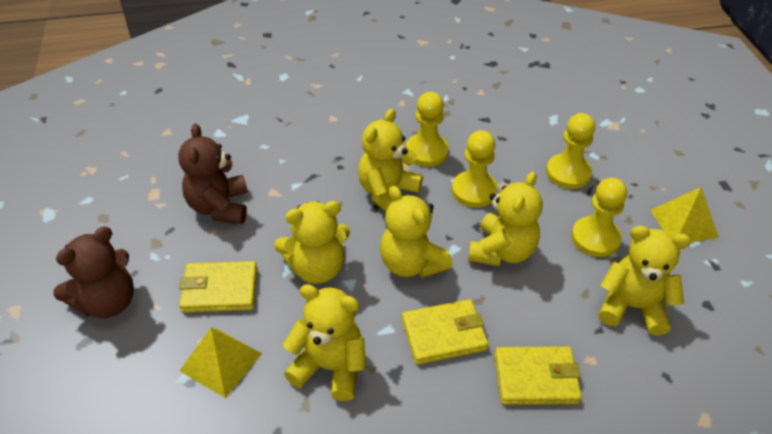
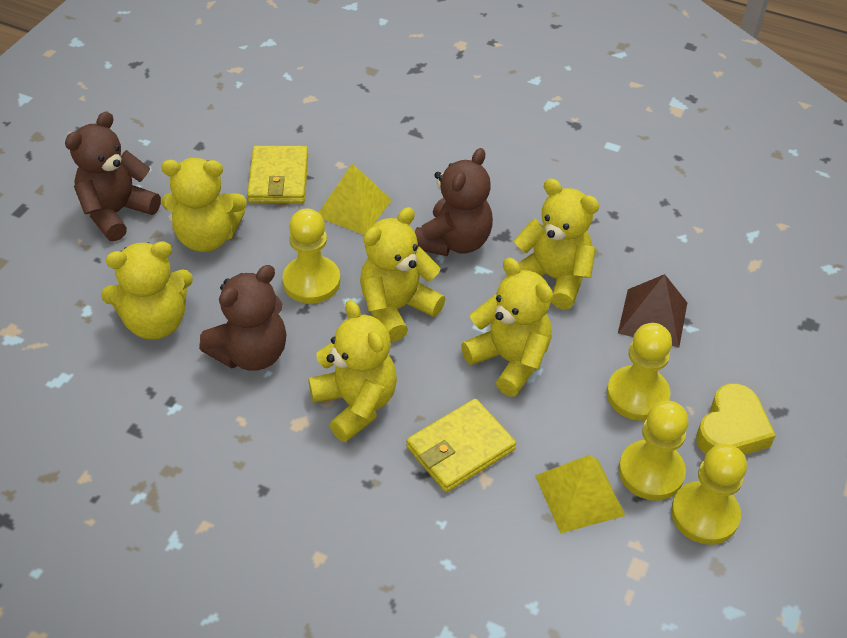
brown pyramid: 0 -> 1
brown teddy bear: 2 -> 3
yellow heart: 0 -> 1
yellow wallet: 3 -> 2

